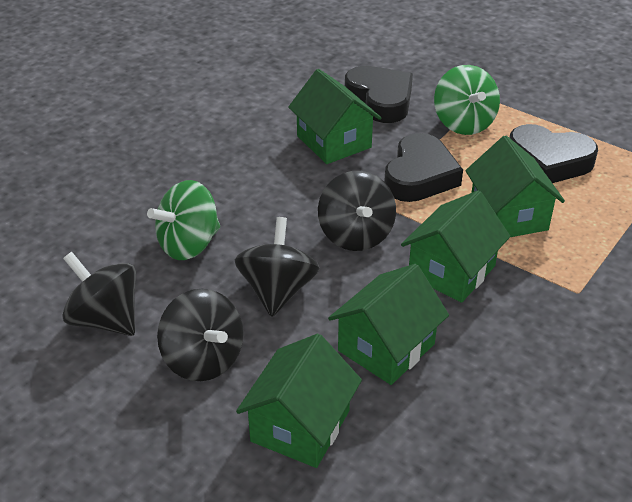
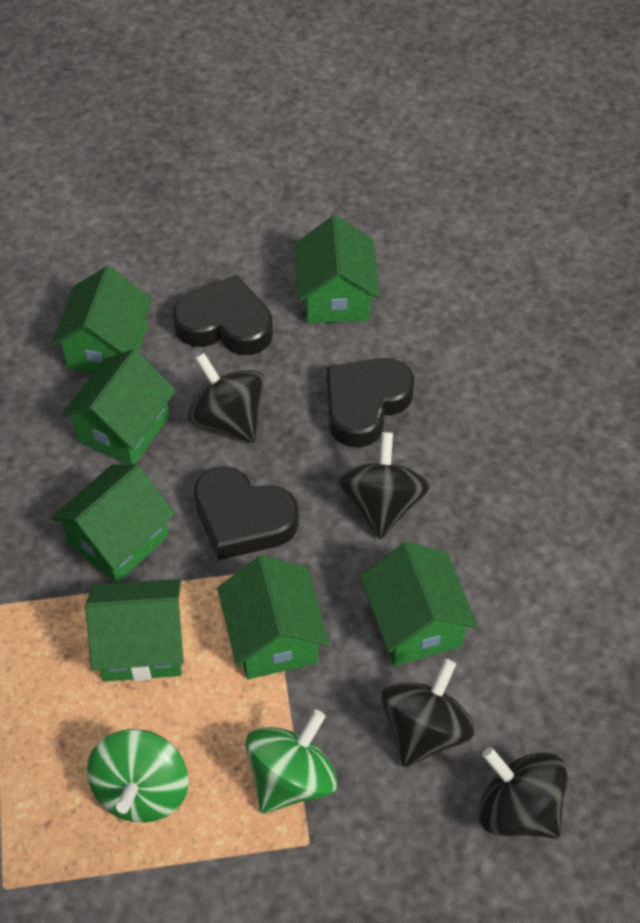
green house: 5 -> 7

